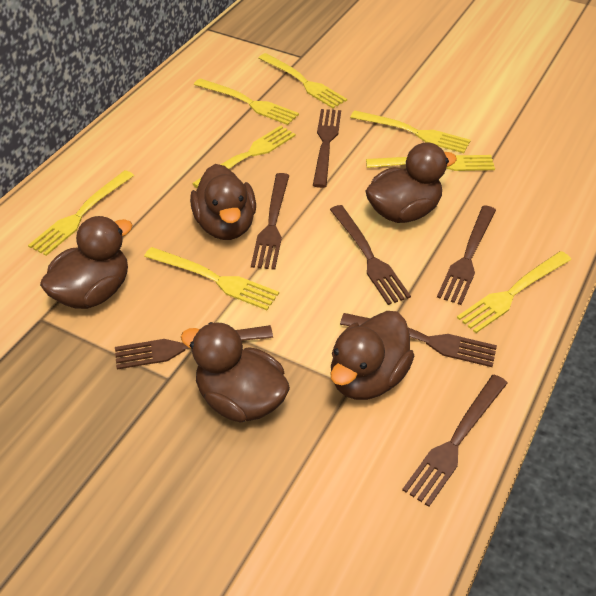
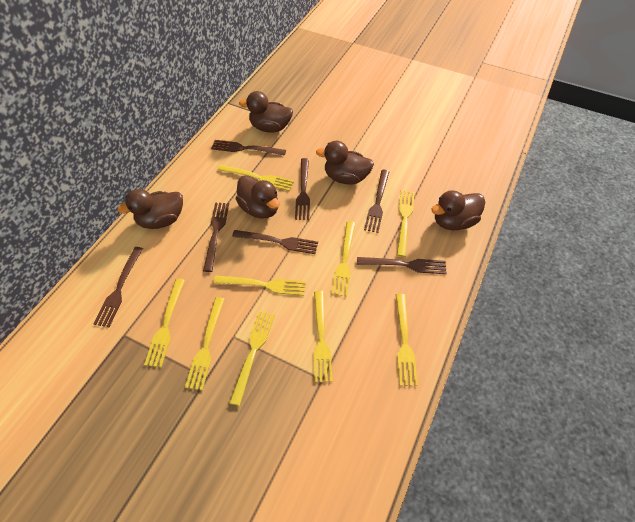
yellow fork: 8 -> 9

